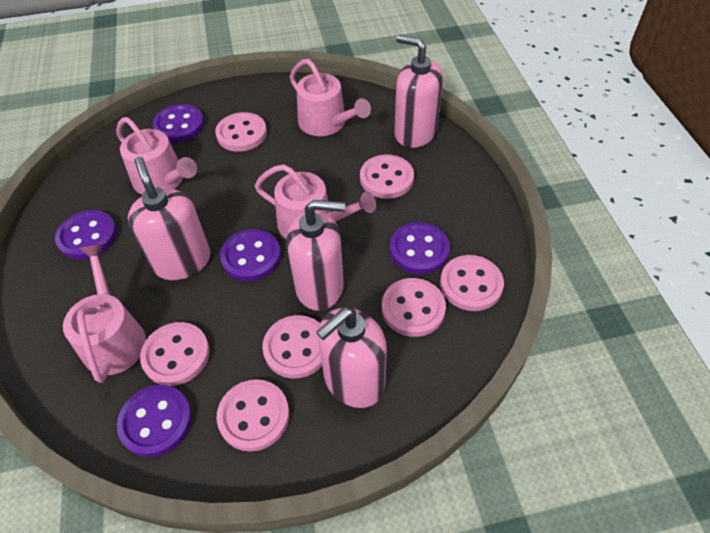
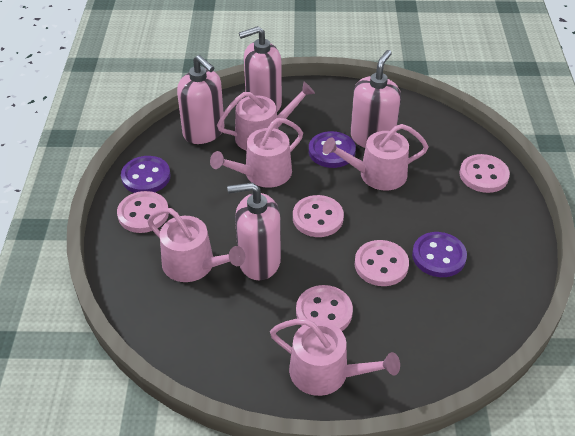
pink button: 7 -> 5
pink watering can: 4 -> 5
purple button: 5 -> 3

